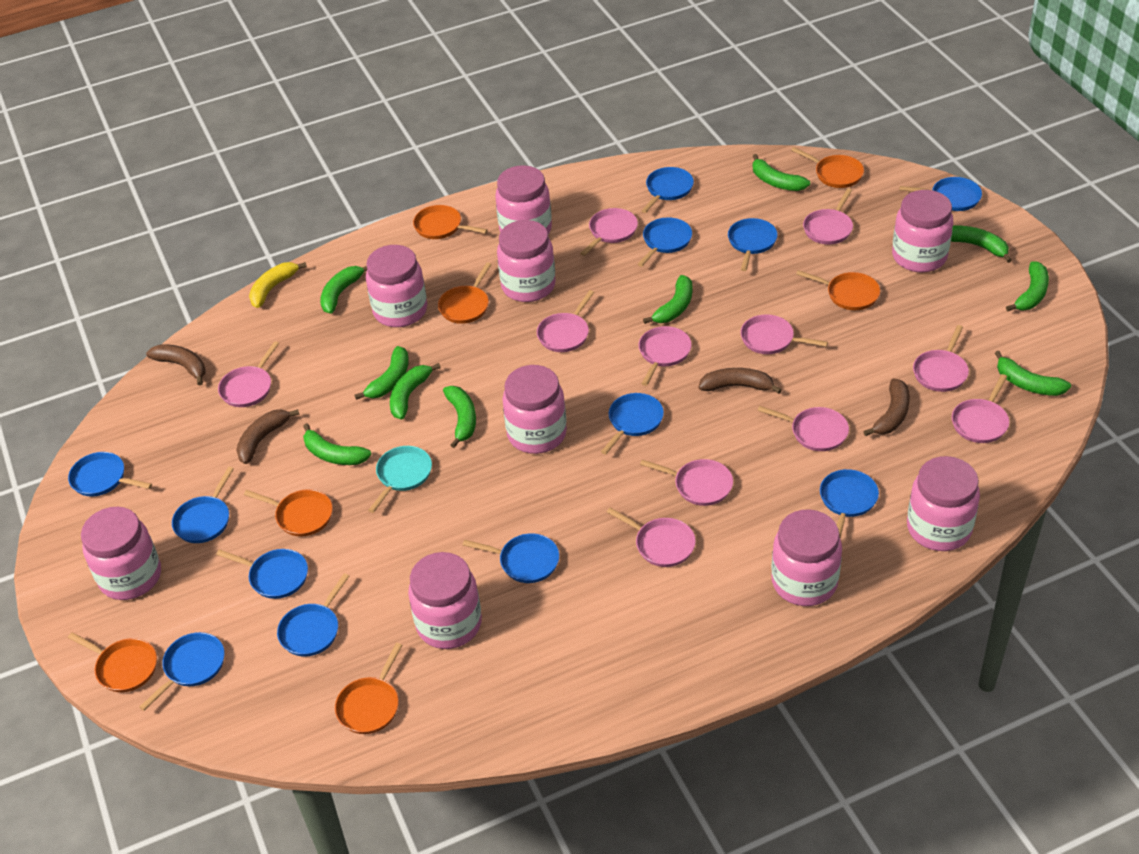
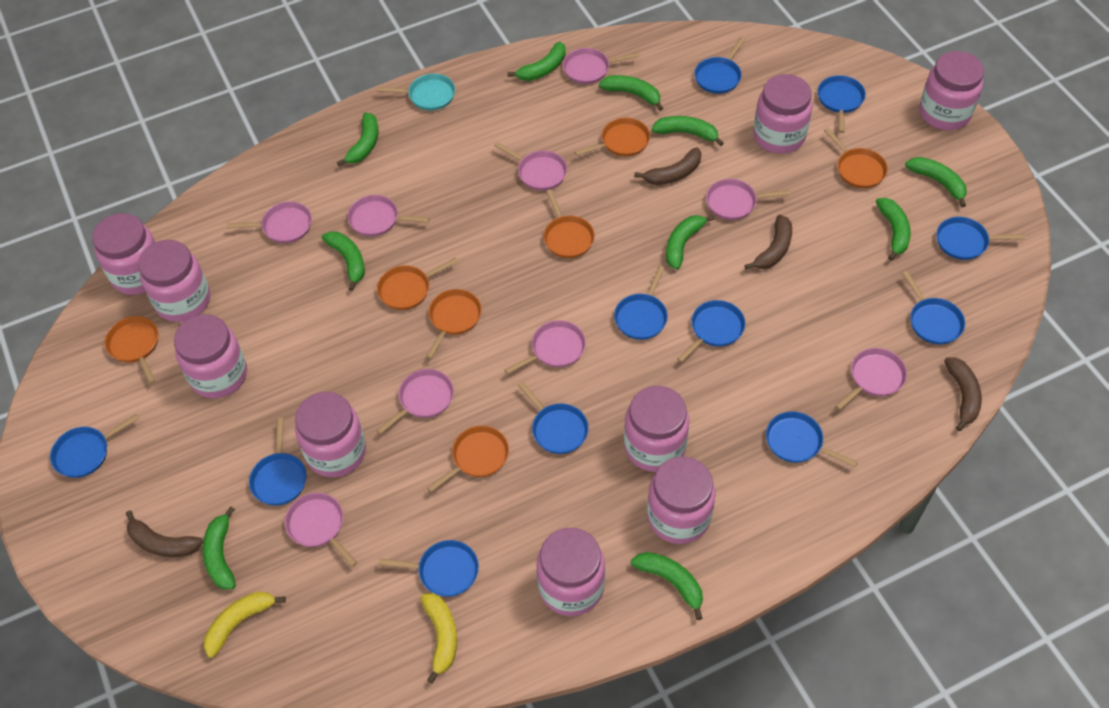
blue pan: 12 -> 11
pink pan: 11 -> 9
yellow banana: 1 -> 2

